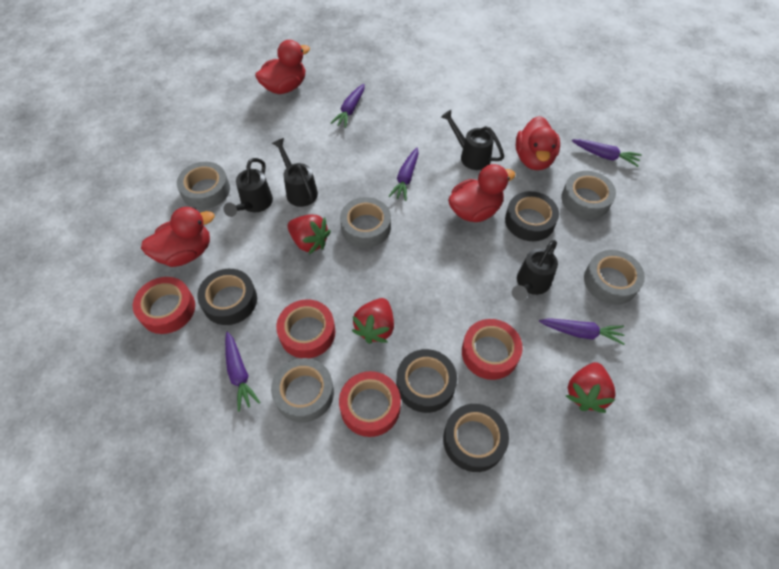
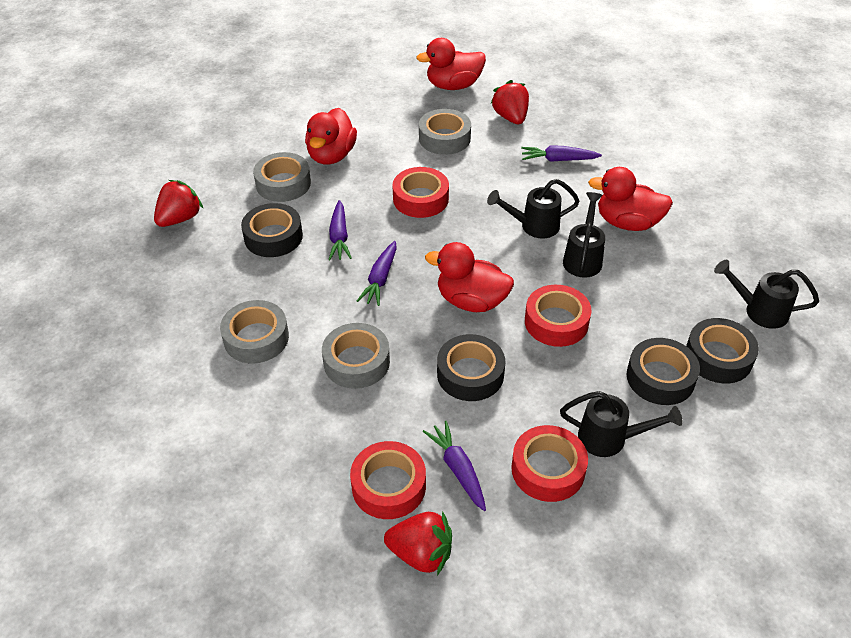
grey tape: 5 -> 4
purple carrot: 5 -> 4

